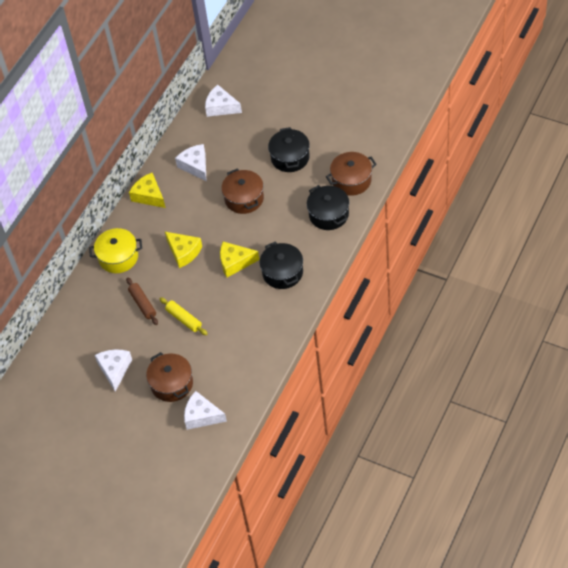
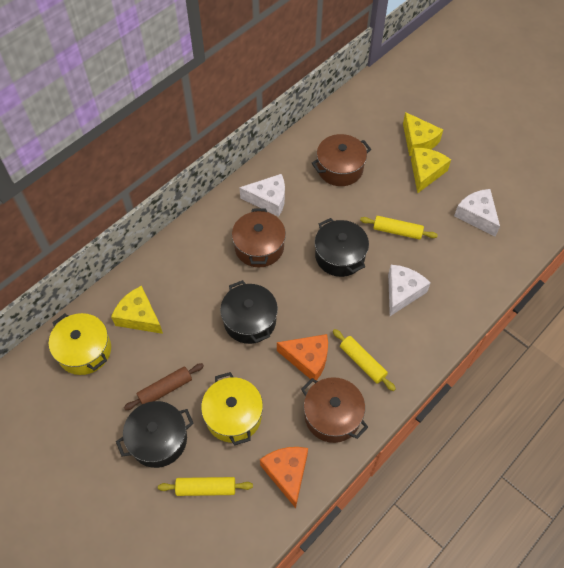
orange cheese: 0 -> 2
white cheese: 4 -> 3
yellow pot: 1 -> 2
yellow rolling pin: 1 -> 3

